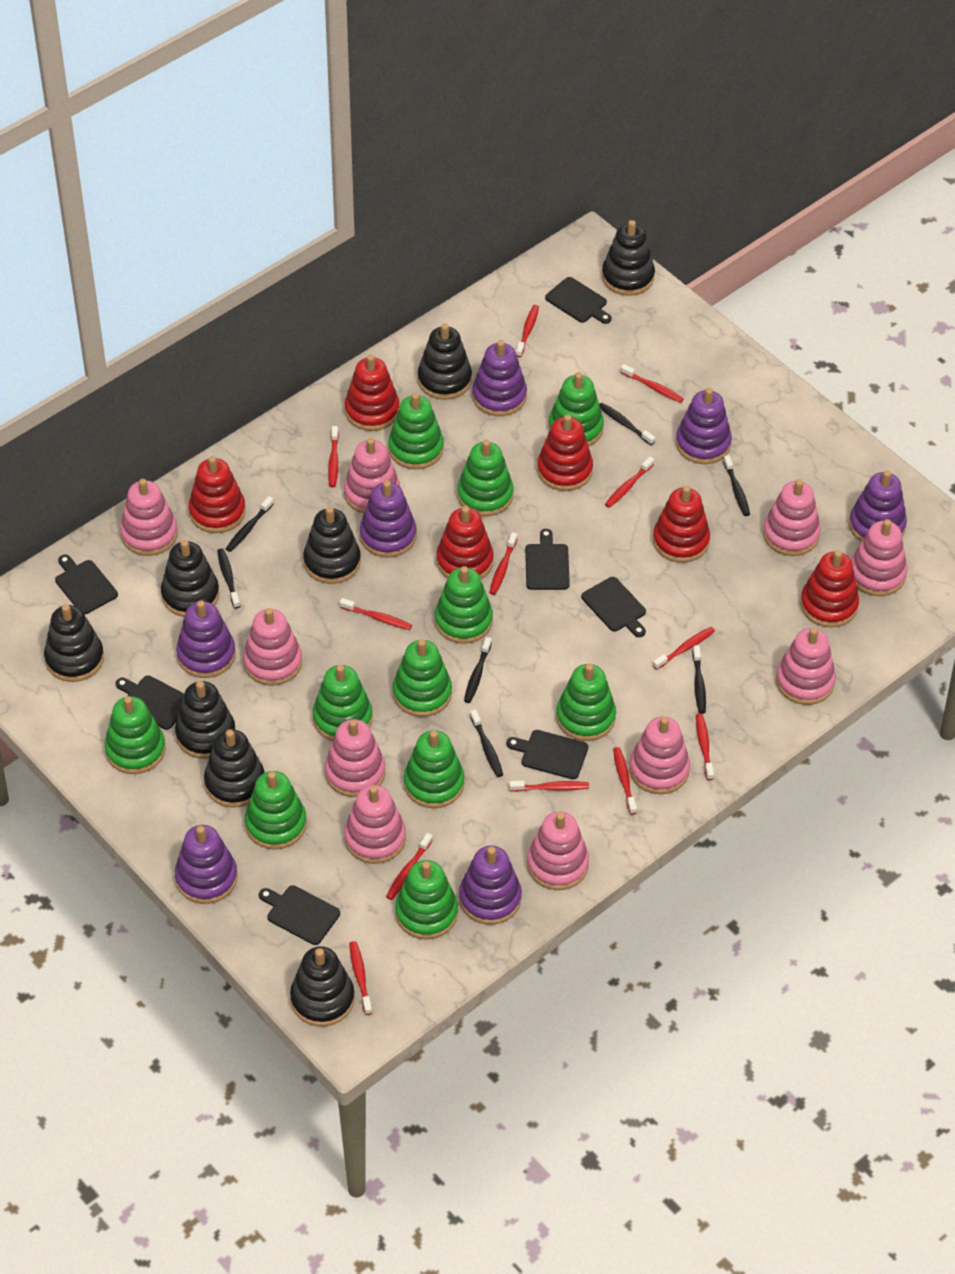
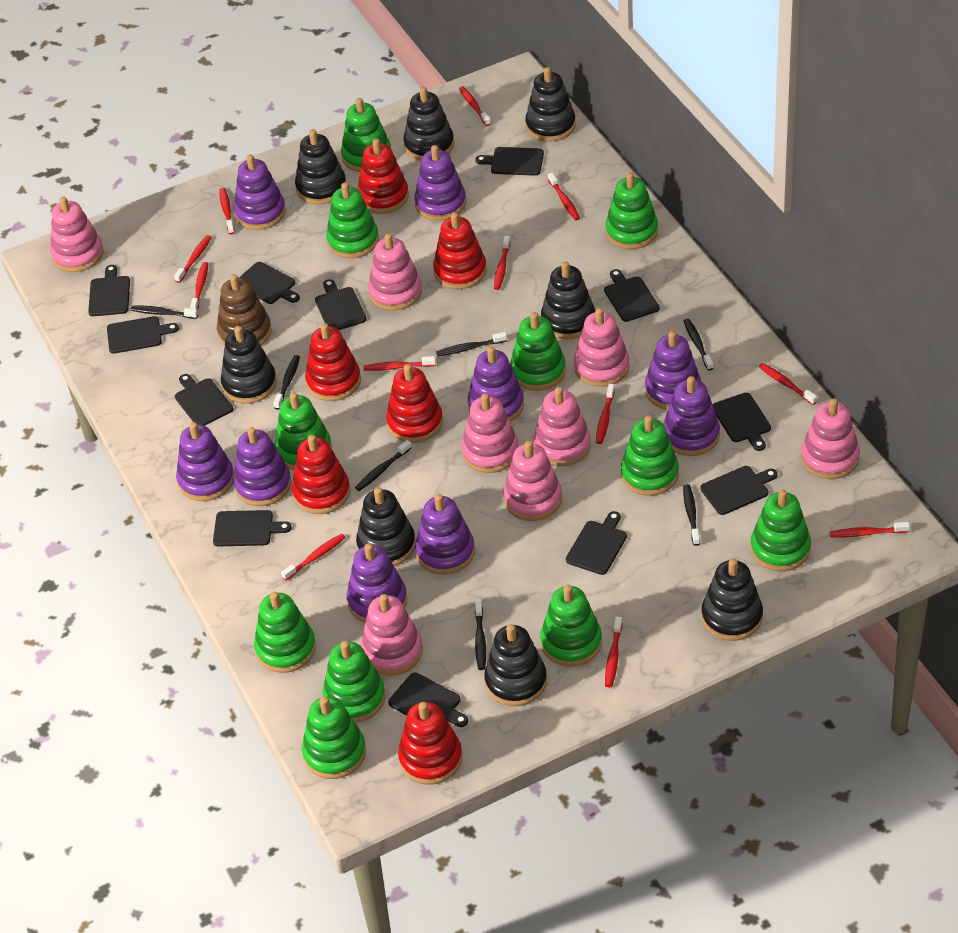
black cutting board: 7 -> 12
brown stacking toy: 0 -> 1
pink stacking toy: 10 -> 8
purple stacking toy: 7 -> 9

